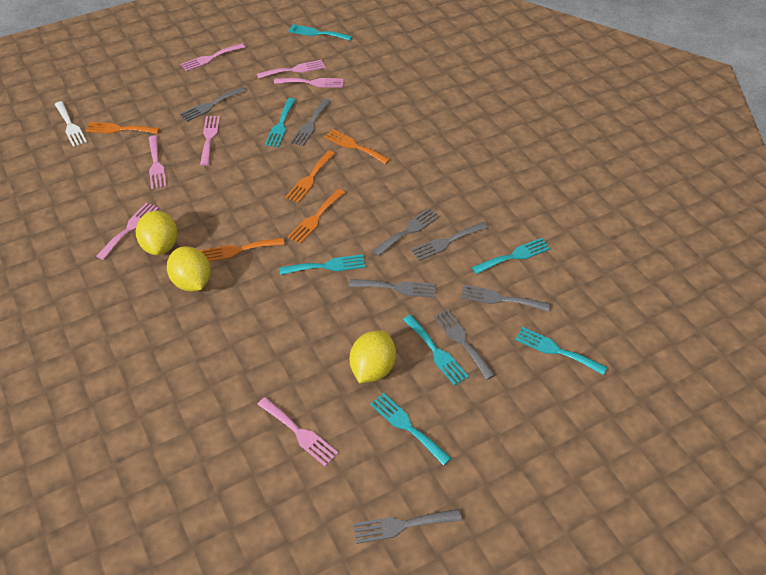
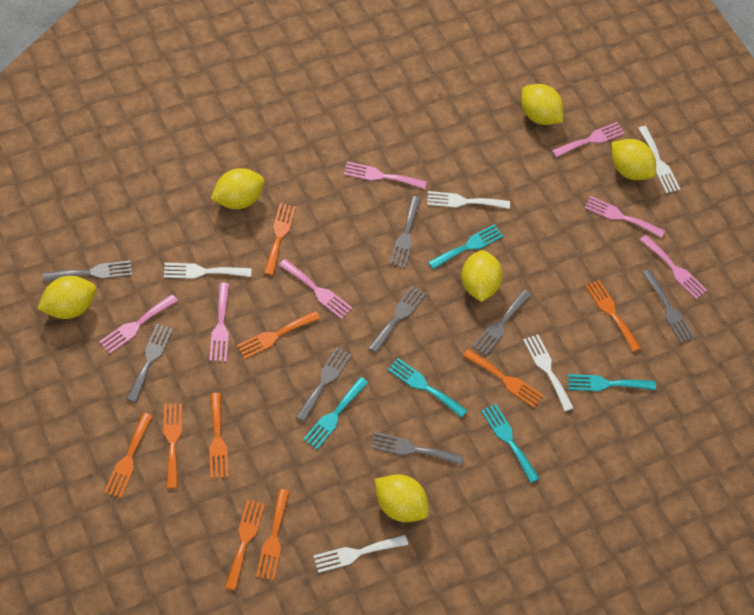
orange fork: 5 -> 9
turquoise fork: 7 -> 5
white fork: 1 -> 5
yellow lemon: 3 -> 6

